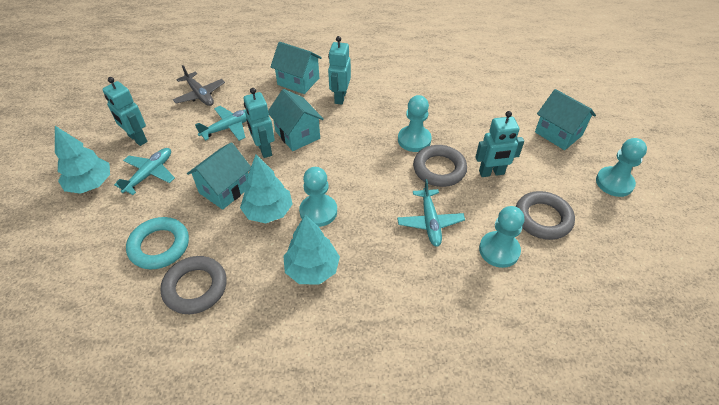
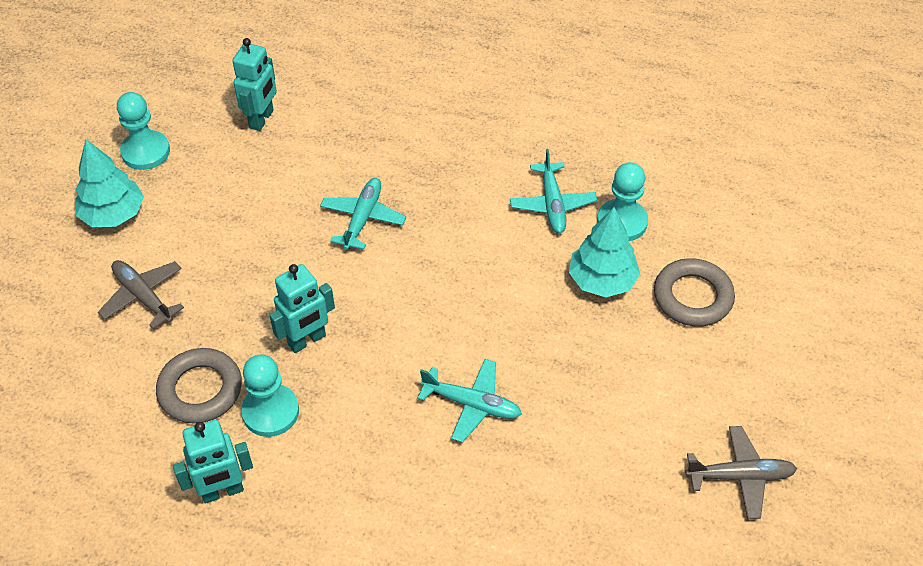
grey plane: 1 -> 2
grey ring: 3 -> 2
turquoise house: 4 -> 0
turquoise pawn: 4 -> 3
turquoise ring: 1 -> 0
turquoise robot: 4 -> 3
turquoise tree: 3 -> 2

